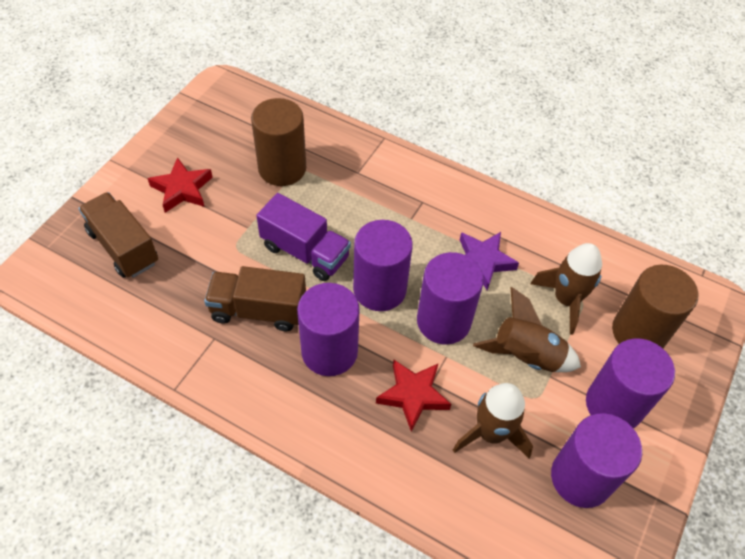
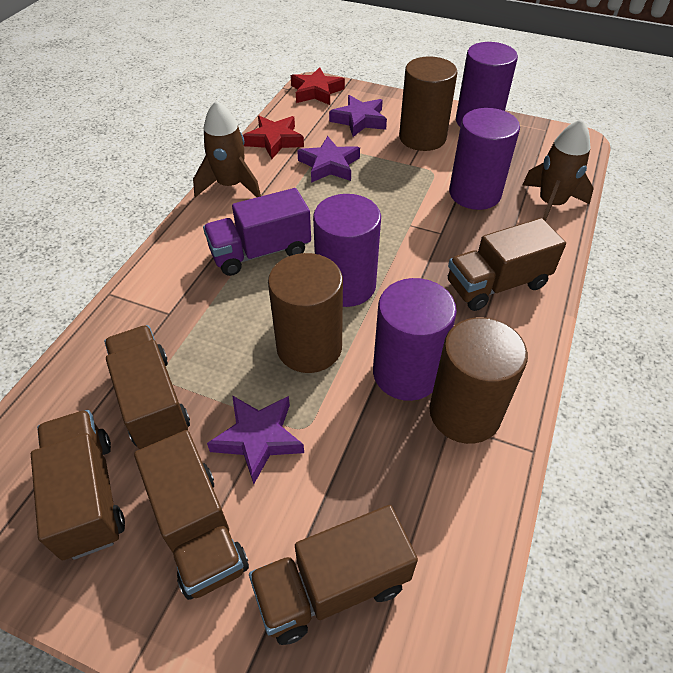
brown cylinder: 2 -> 3
brown rocket: 3 -> 2
brown truck: 2 -> 5
purple cylinder: 5 -> 4
purple star: 1 -> 3

